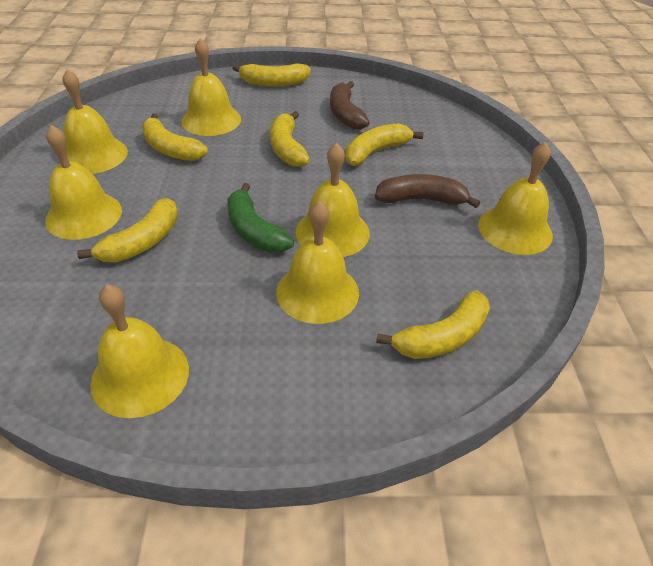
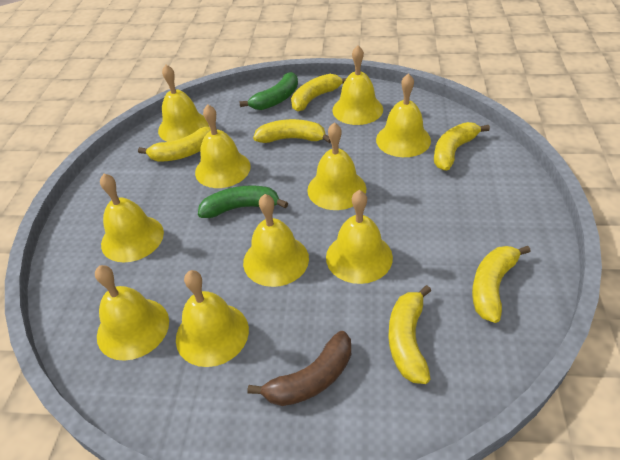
brown banana: 2 -> 1
green banana: 1 -> 2
yellow bell: 7 -> 10

